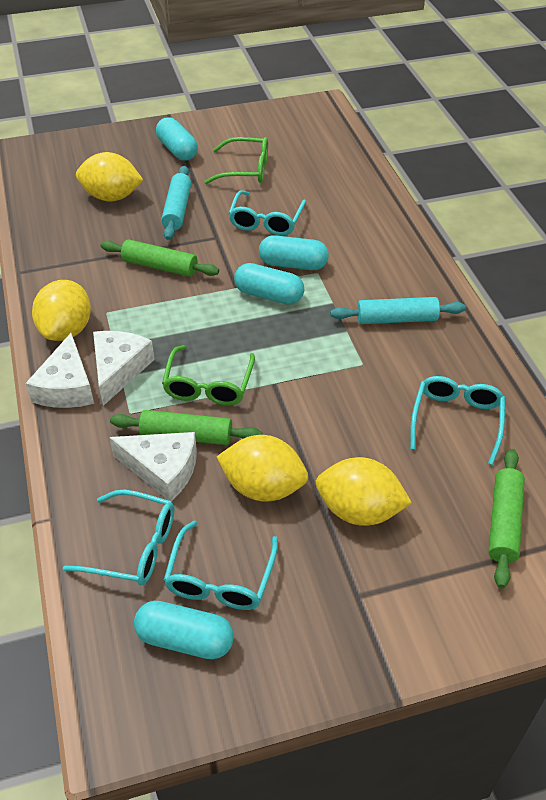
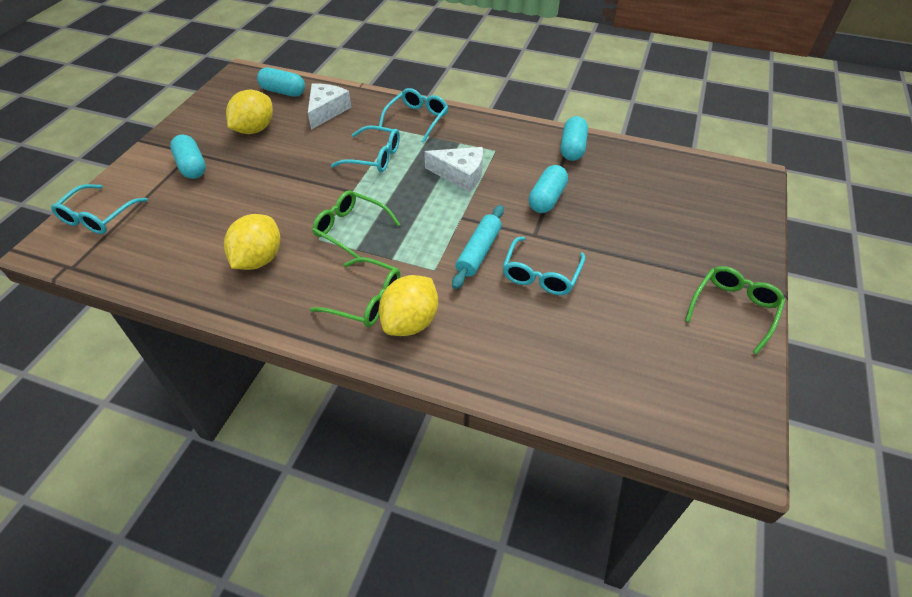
green glasses: 2 -> 3
green rolling pin: 3 -> 0
turquoise rolling pin: 2 -> 1
white cheese: 3 -> 2
yellow lemon: 4 -> 3

